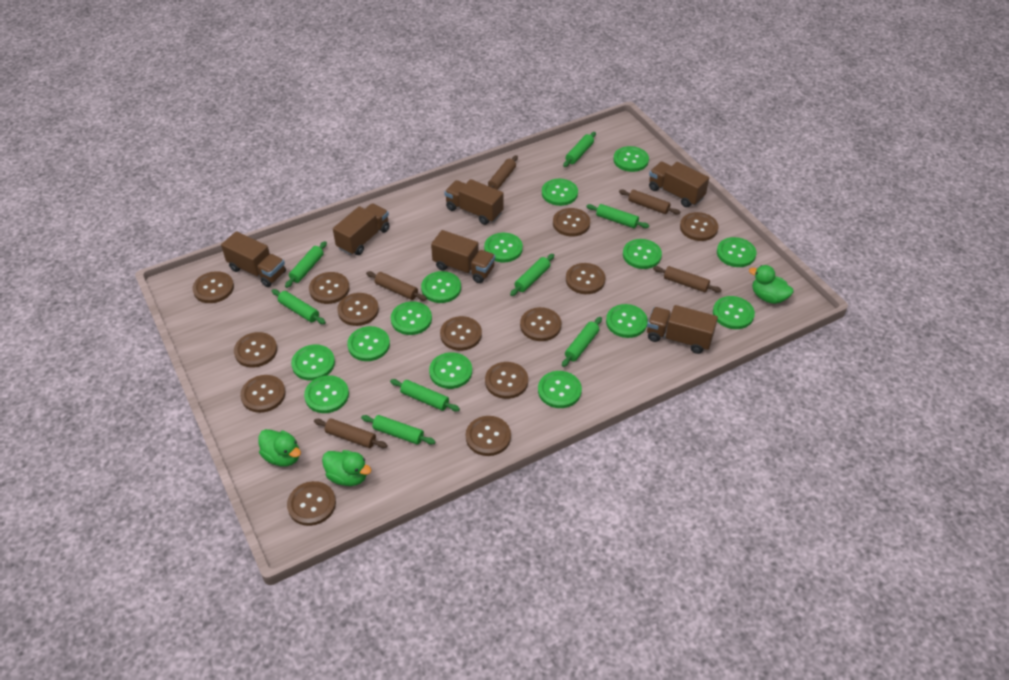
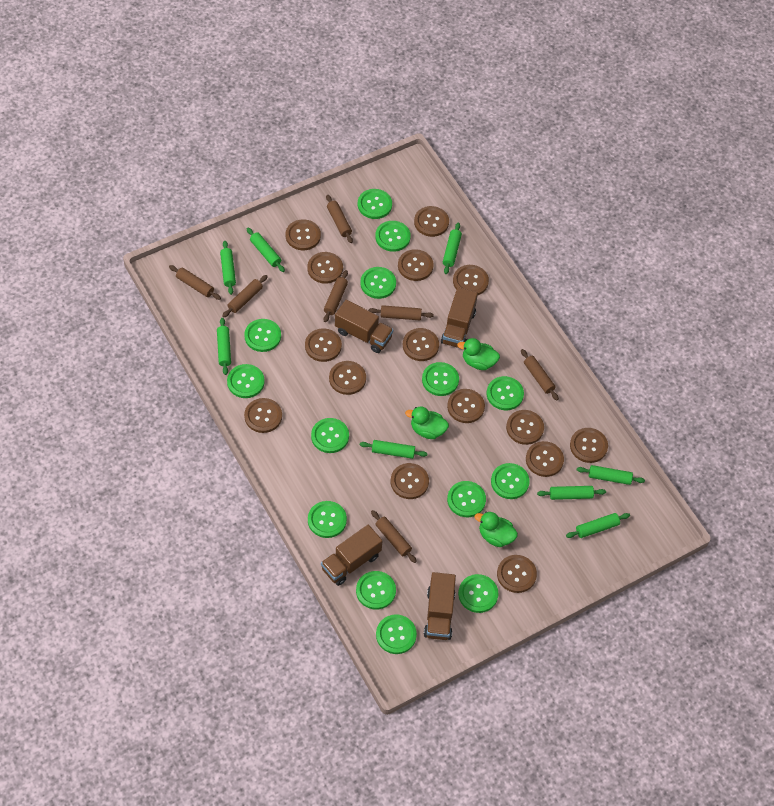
brown button: 13 -> 15
brown rolling pin: 5 -> 7
brown truck: 6 -> 4

